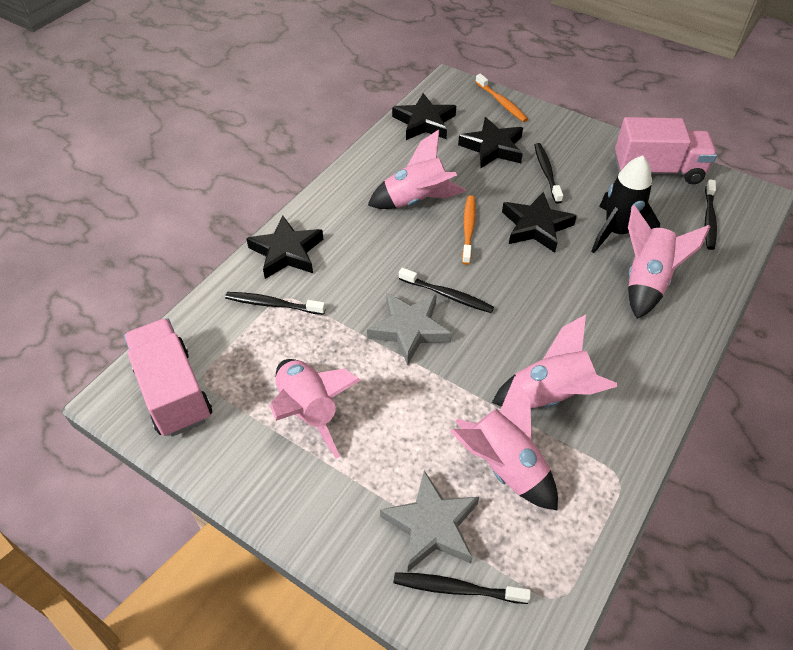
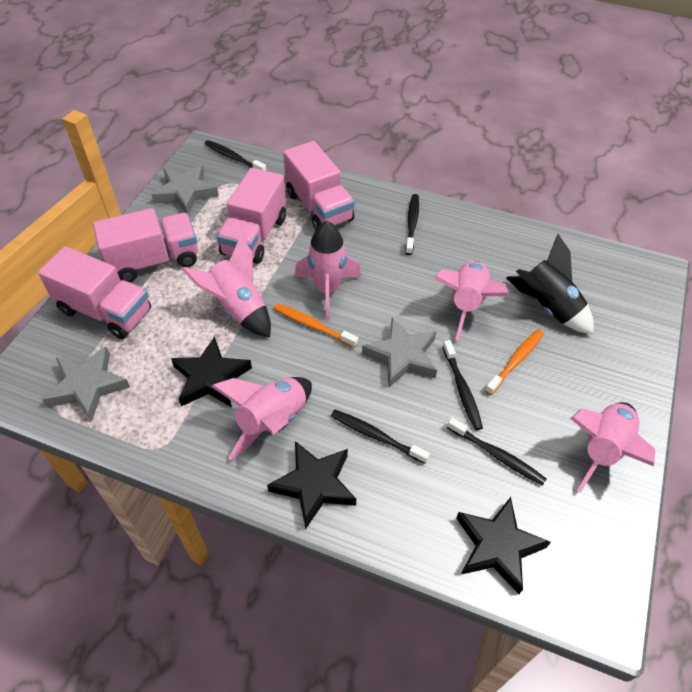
black star: 4 -> 3
grey star: 2 -> 3
pink truck: 2 -> 4

